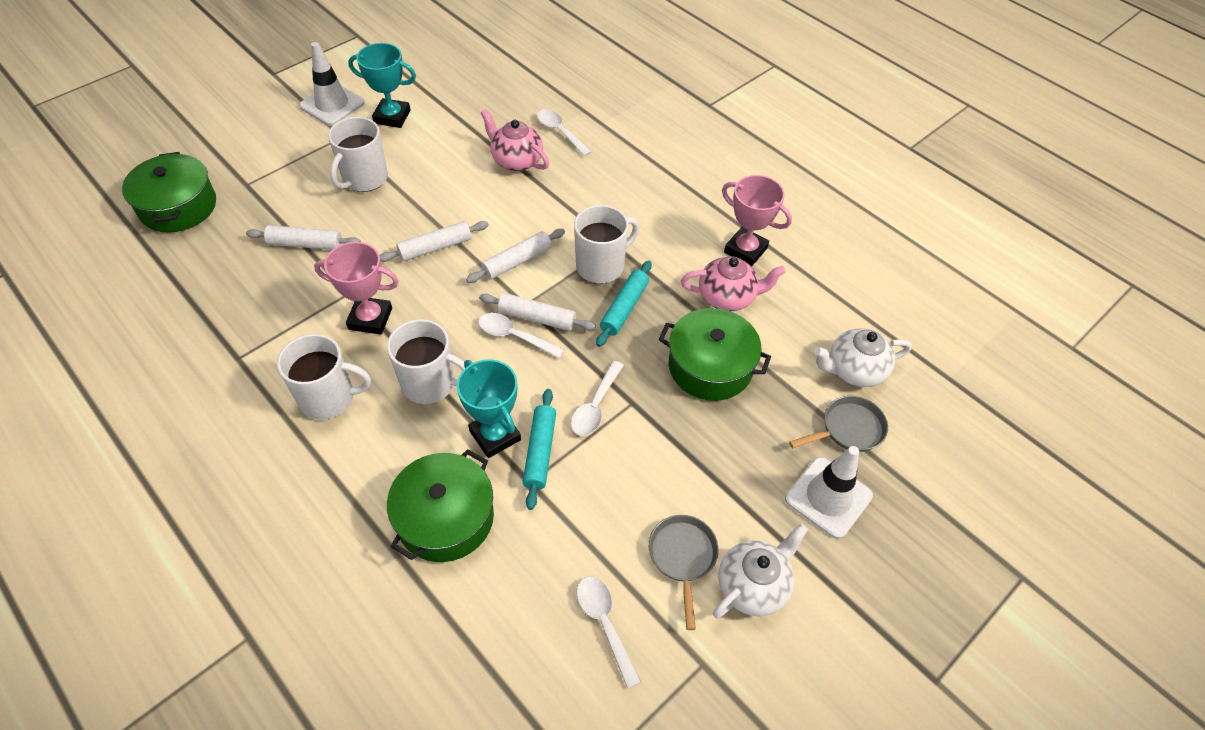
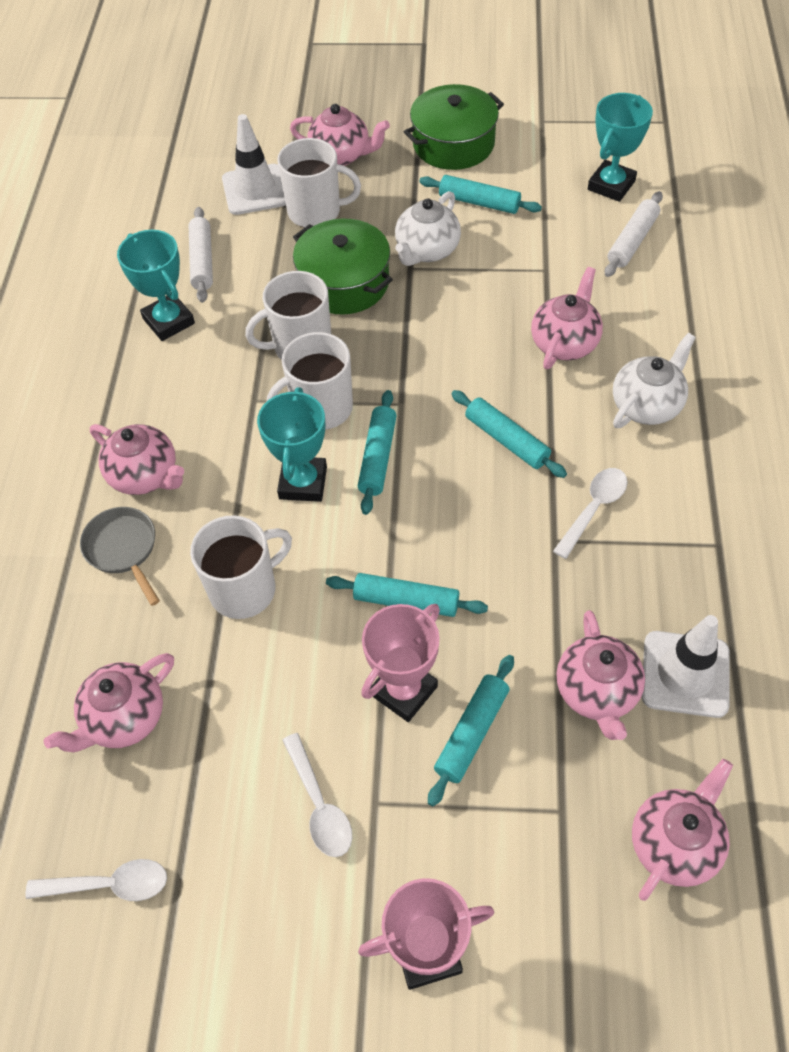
green pot: 3 -> 2
grey pan: 2 -> 1
pink teapot: 2 -> 6
turquoise rolling pin: 2 -> 5
turquoise trophy: 2 -> 3
white rolling pin: 4 -> 2
white spoon: 4 -> 3

